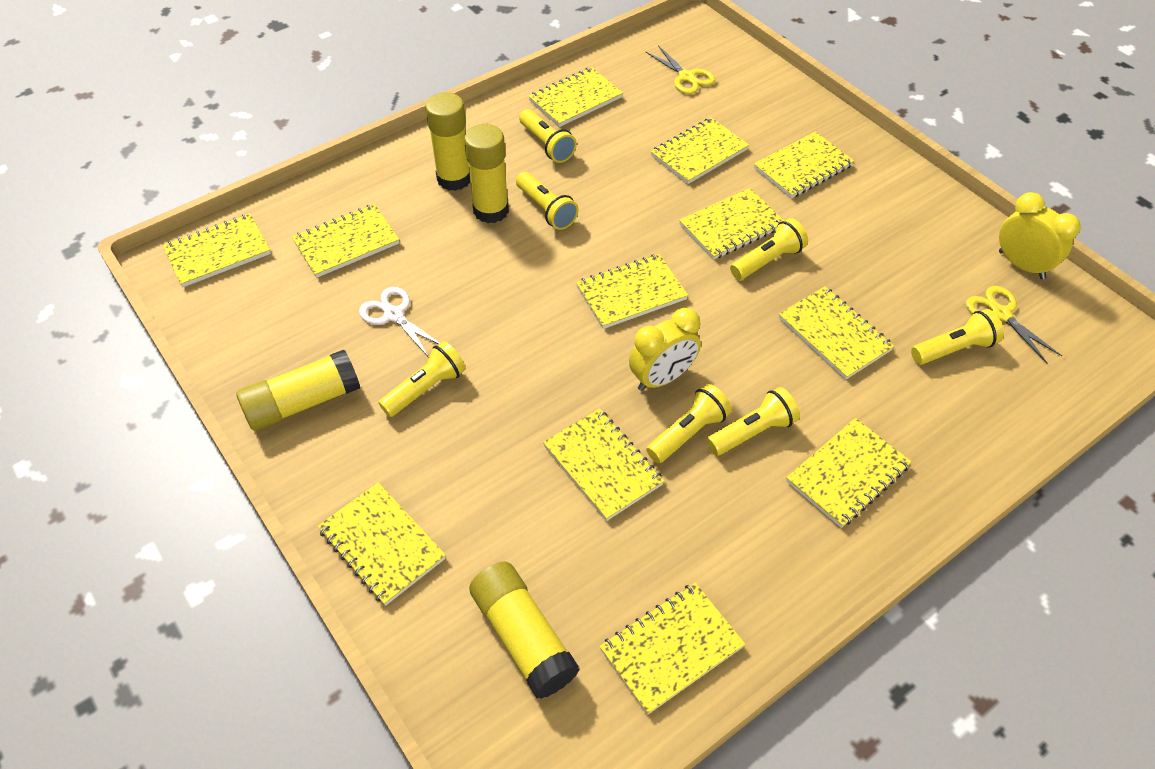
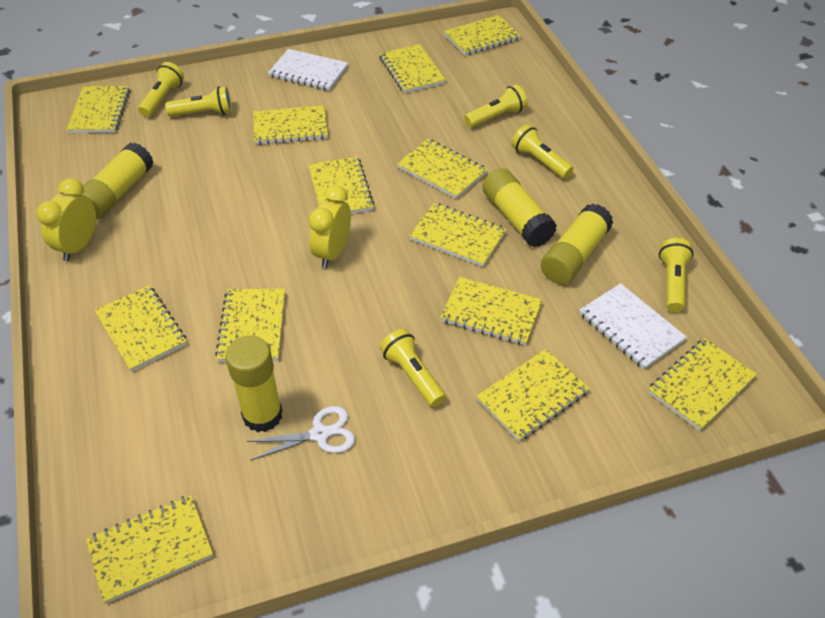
white notebook: 0 -> 2
yellow flashlight: 7 -> 6
yellow notebook: 12 -> 13
yellow scissors: 2 -> 0

